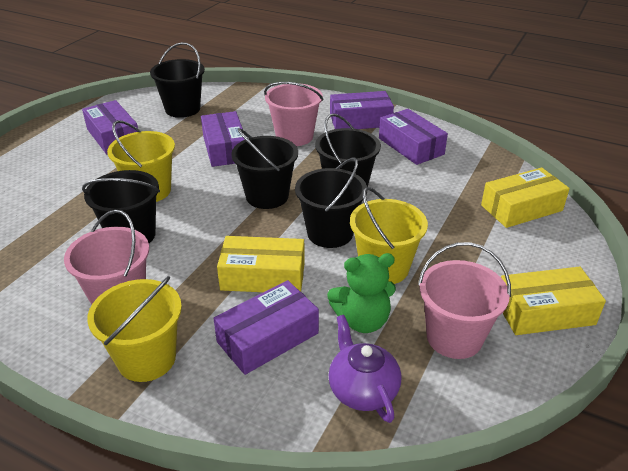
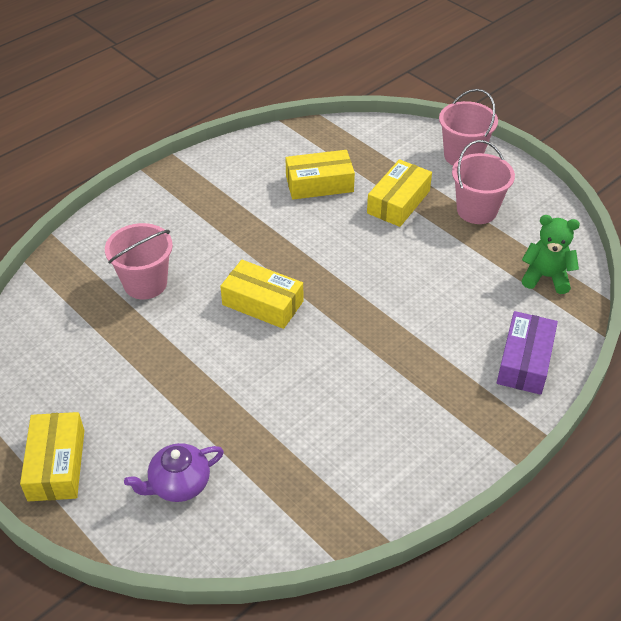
black bucket: 5 -> 0
purple box: 5 -> 1
yellow box: 3 -> 4
yellow bucket: 3 -> 0

